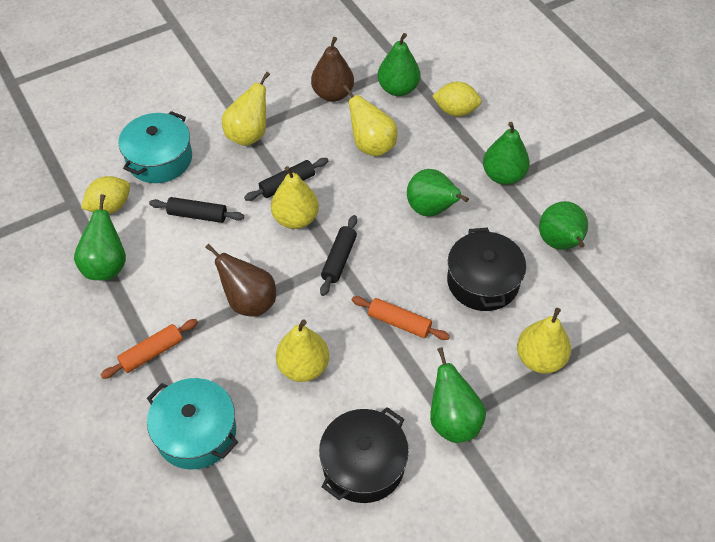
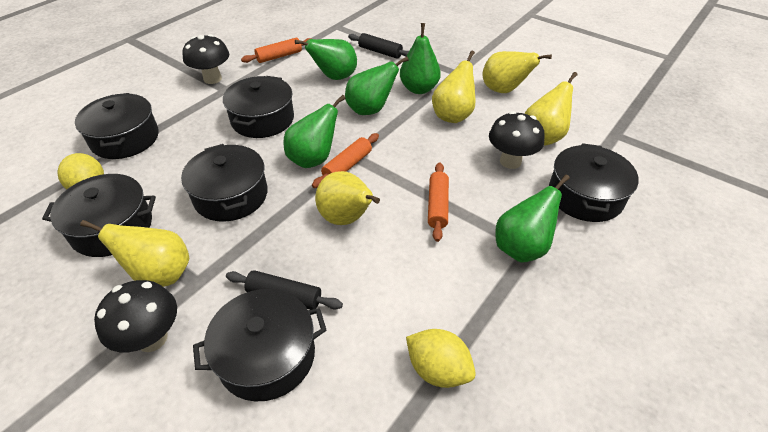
black mushroom: 0 -> 3
black pot: 2 -> 6
black rolling pin: 3 -> 2
brown pear: 2 -> 0
green pear: 6 -> 5
orange rolling pin: 2 -> 3
turquoise pot: 2 -> 0

